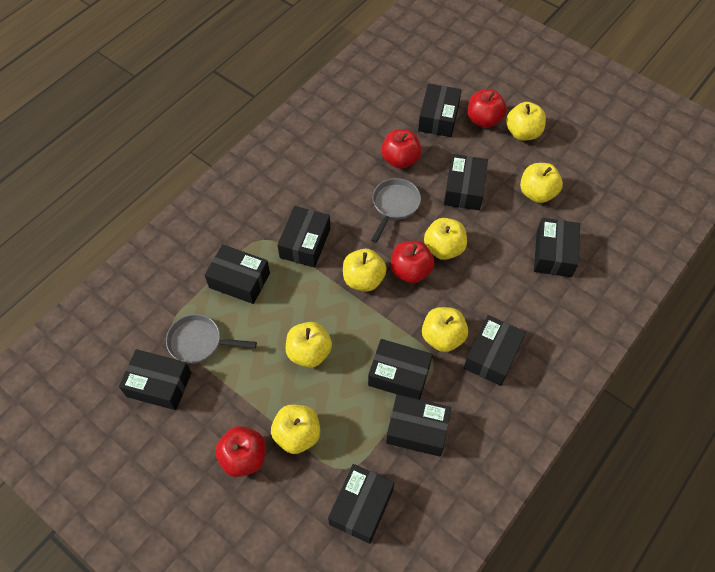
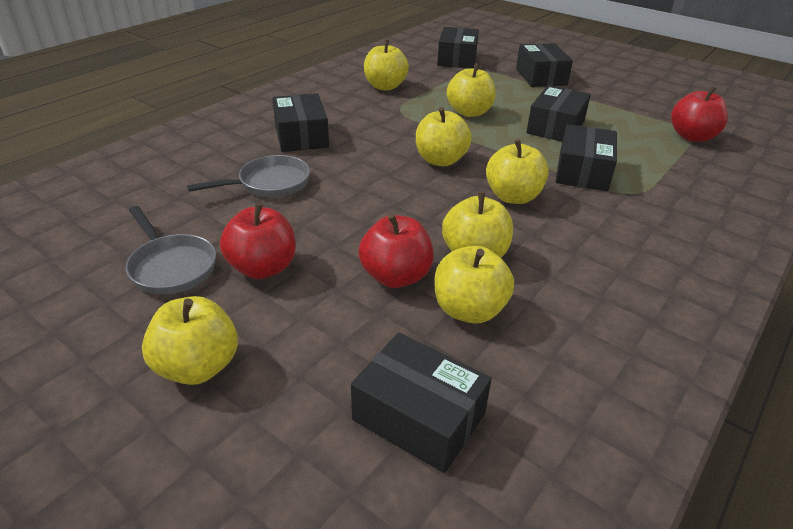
black box: 10 -> 6
red apple: 4 -> 3

